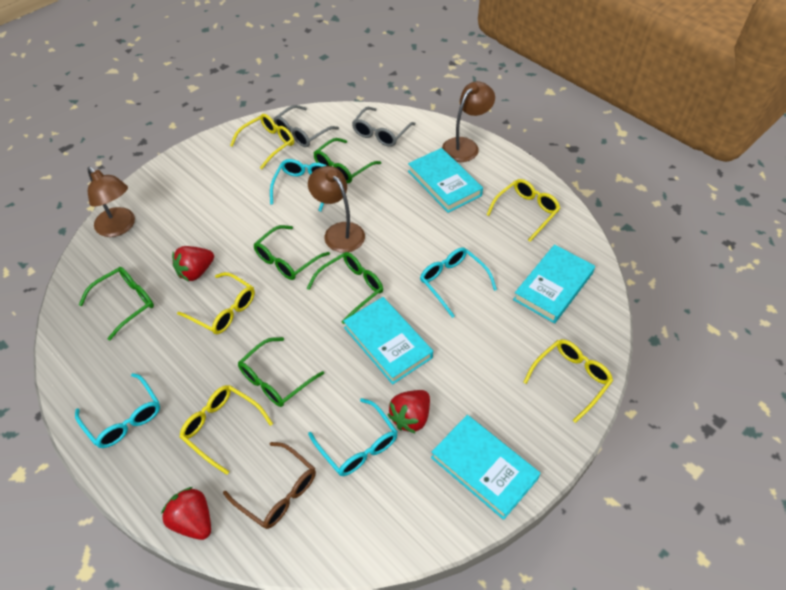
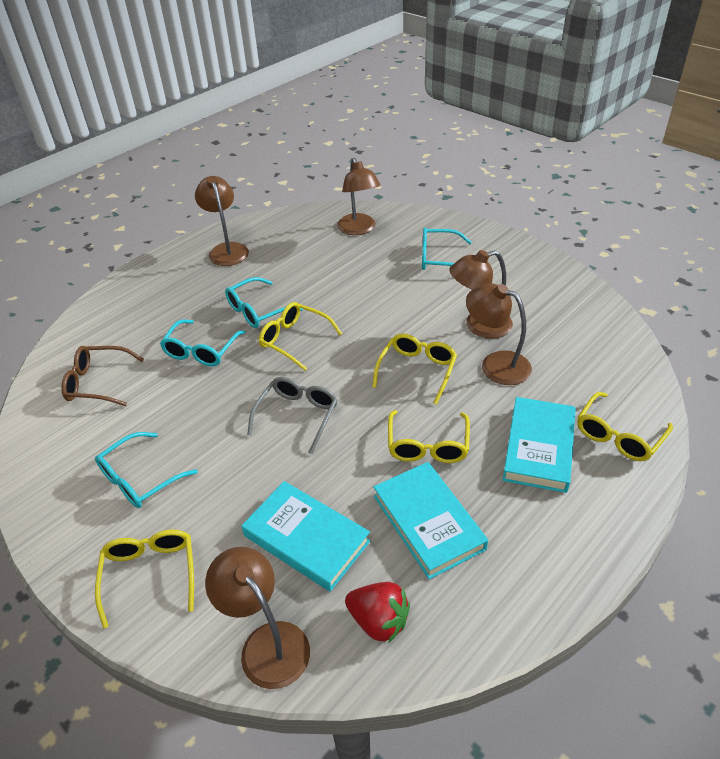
brown lamp: 3 -> 5
green glasses: 5 -> 0
grey glasses: 2 -> 1
red strawberry: 3 -> 1
turquoise book: 4 -> 3

